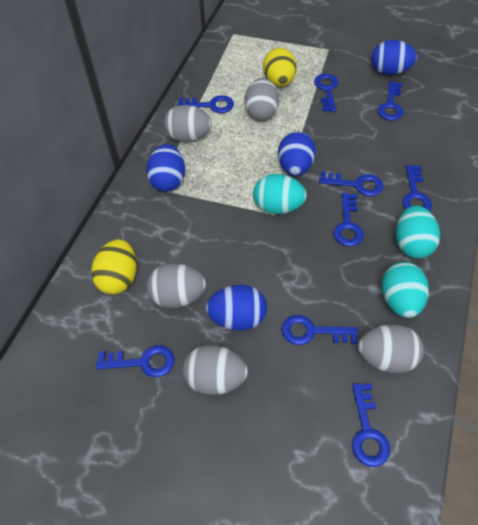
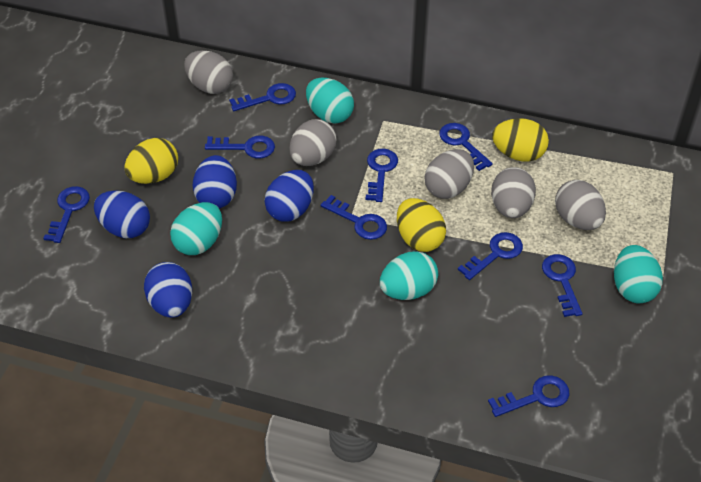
turquoise egg: 3 -> 4
yellow egg: 2 -> 3

